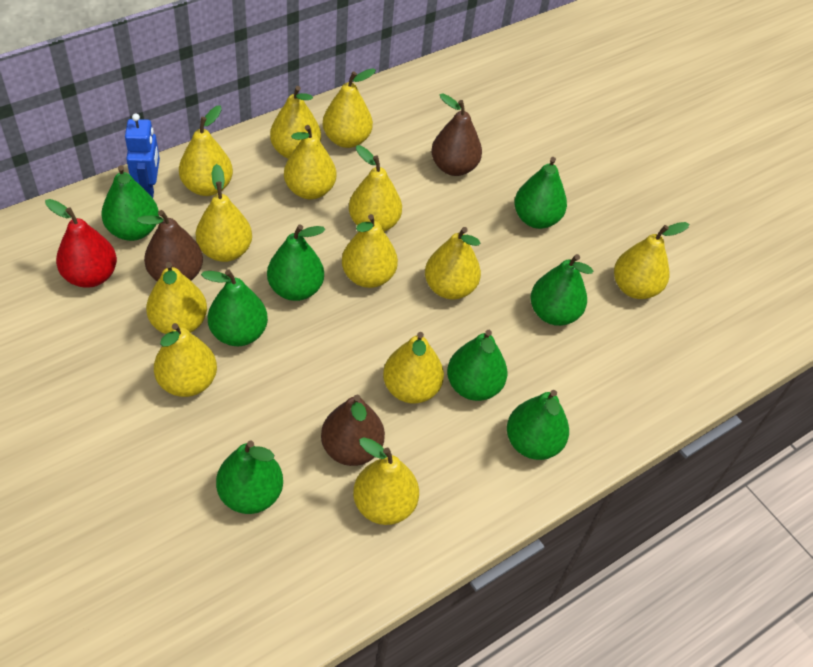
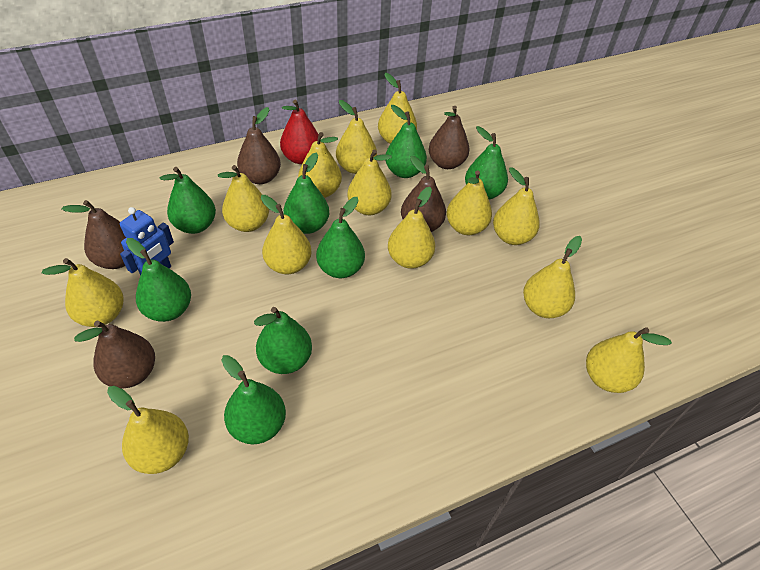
brown pear: 3 -> 5

